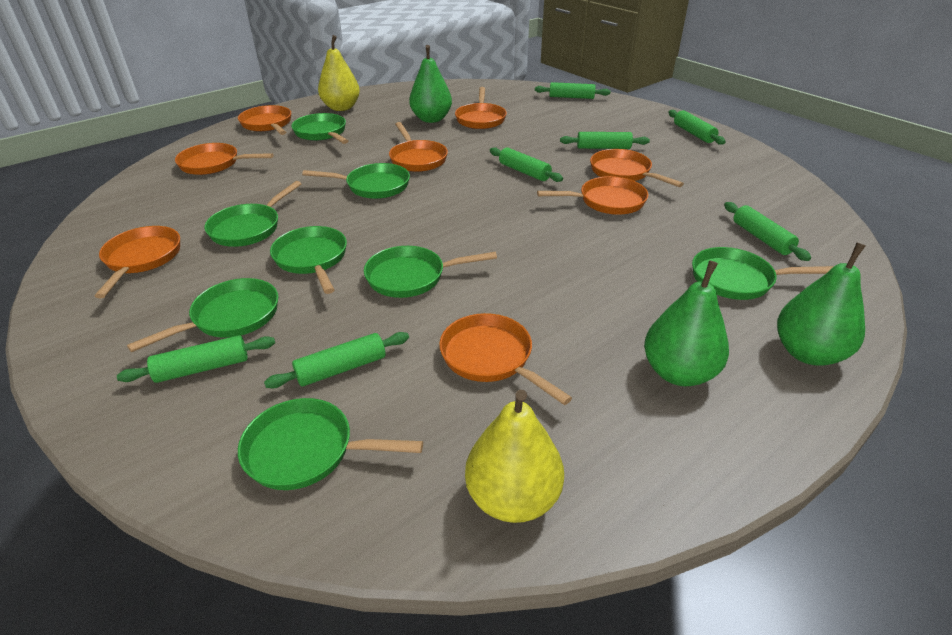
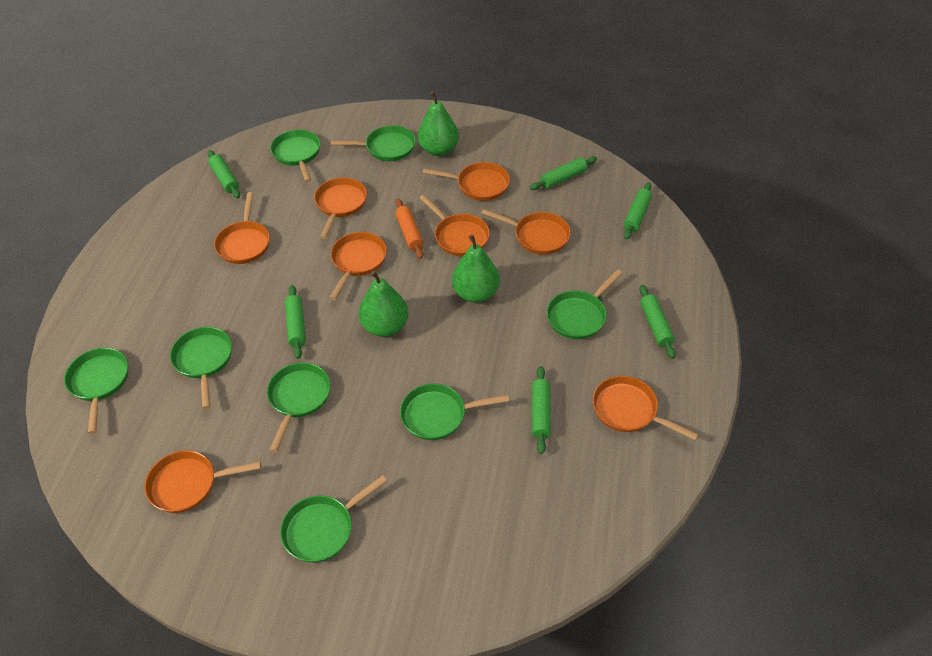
green rolling pin: 7 -> 6
orange rolling pin: 0 -> 1
yellow pear: 2 -> 0

